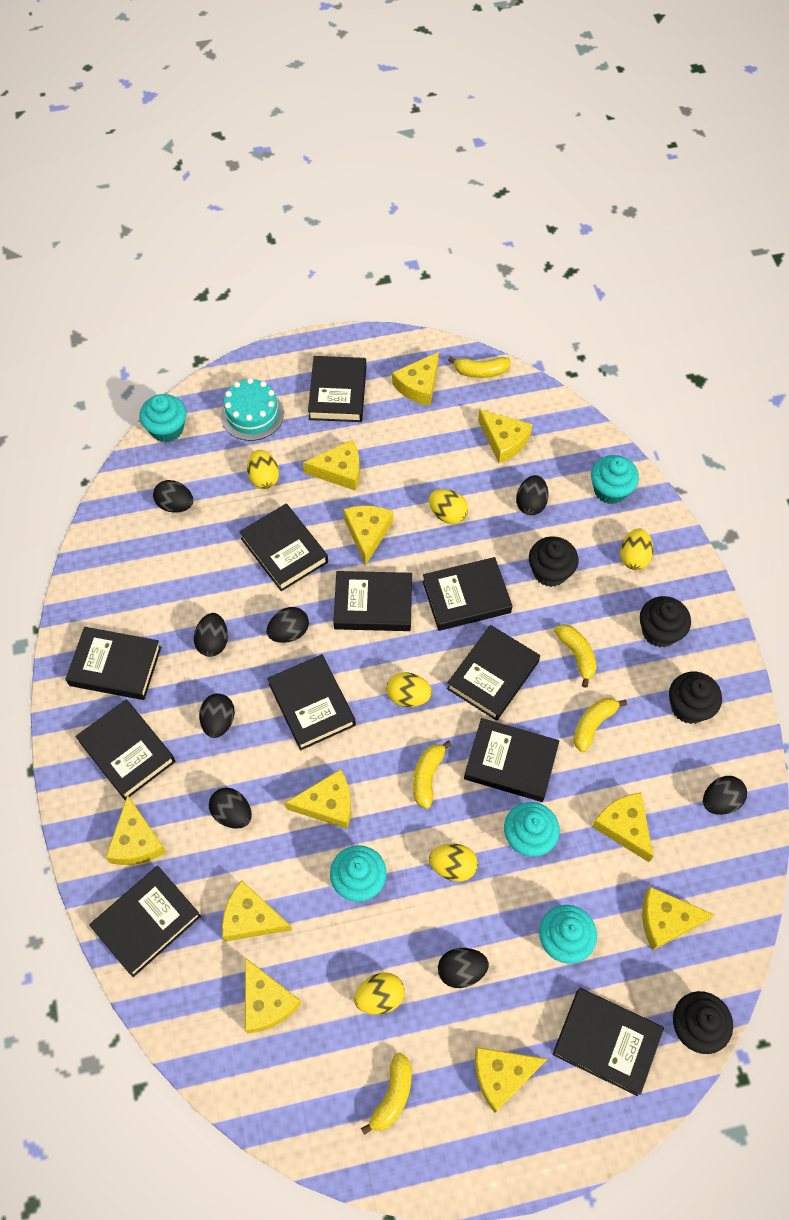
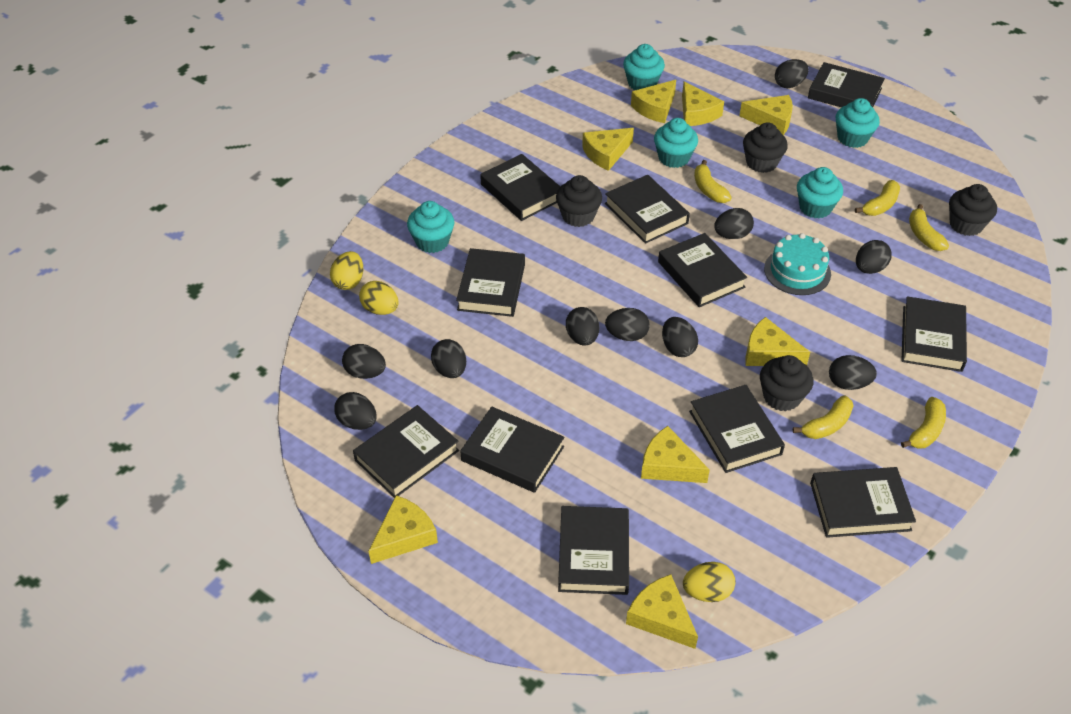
black egg: 8 -> 10
yellow cheese: 11 -> 8
yellow egg: 6 -> 3

